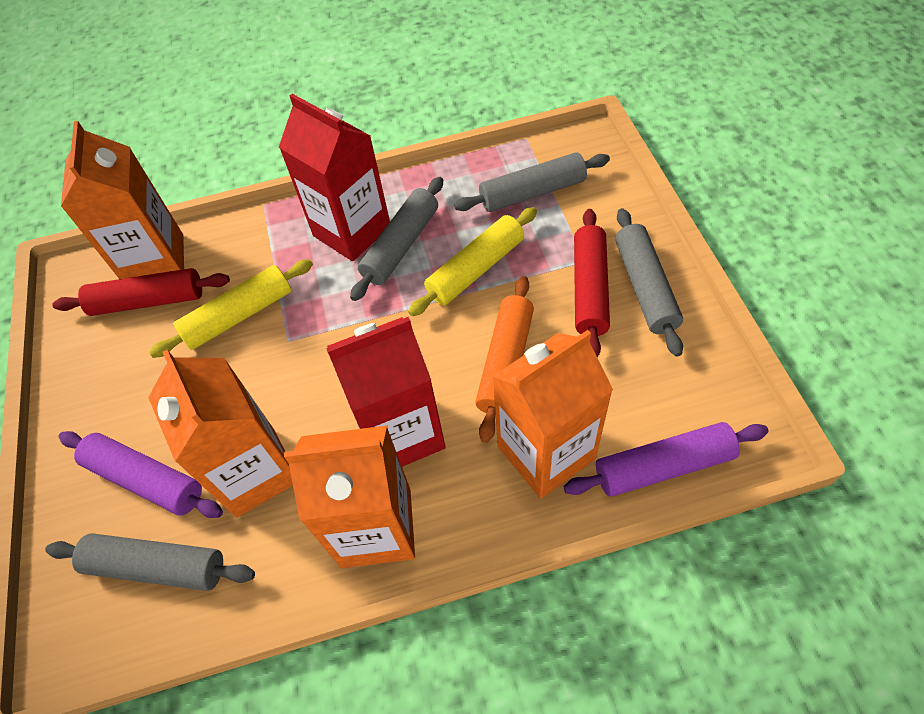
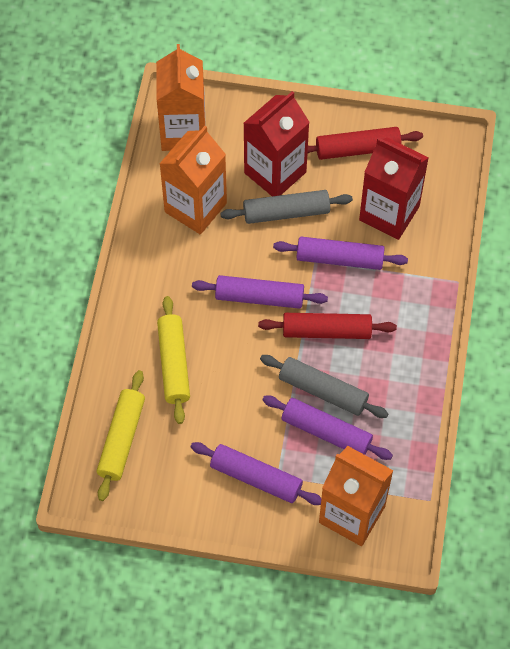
grey rolling pin: 4 -> 2
orange carton: 4 -> 3
orange rolling pin: 1 -> 0
purple rolling pin: 2 -> 4

